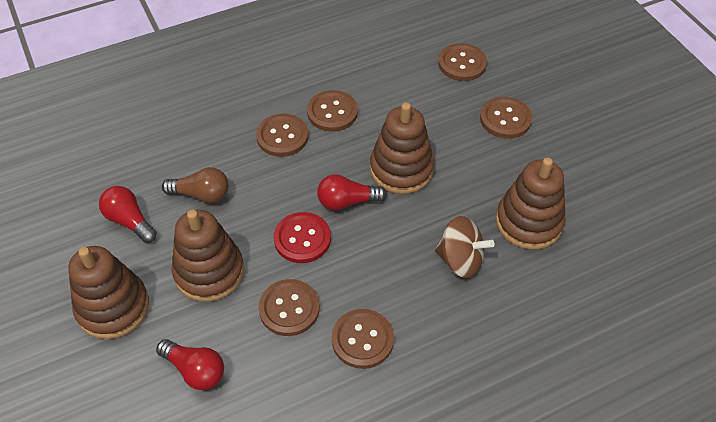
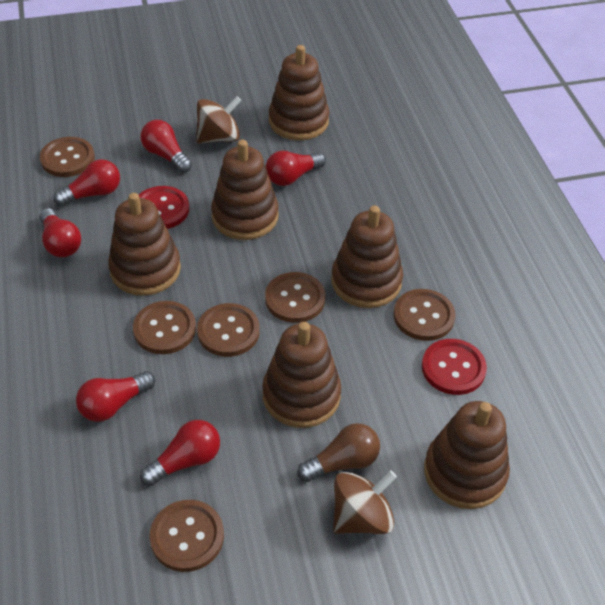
brown spinning top: 1 -> 2
brown stacking toy: 4 -> 6
red button: 1 -> 2
red light bulb: 3 -> 6

